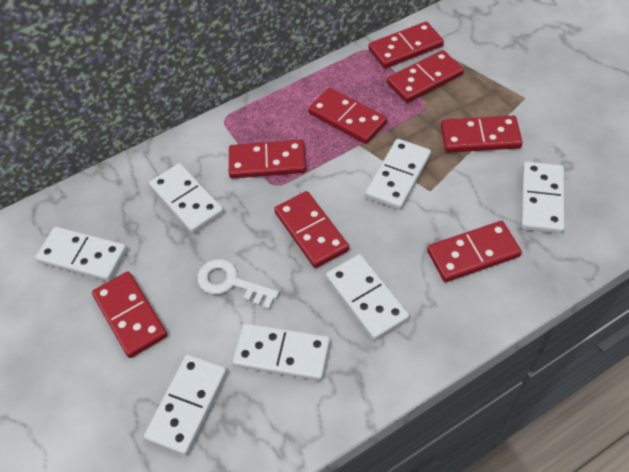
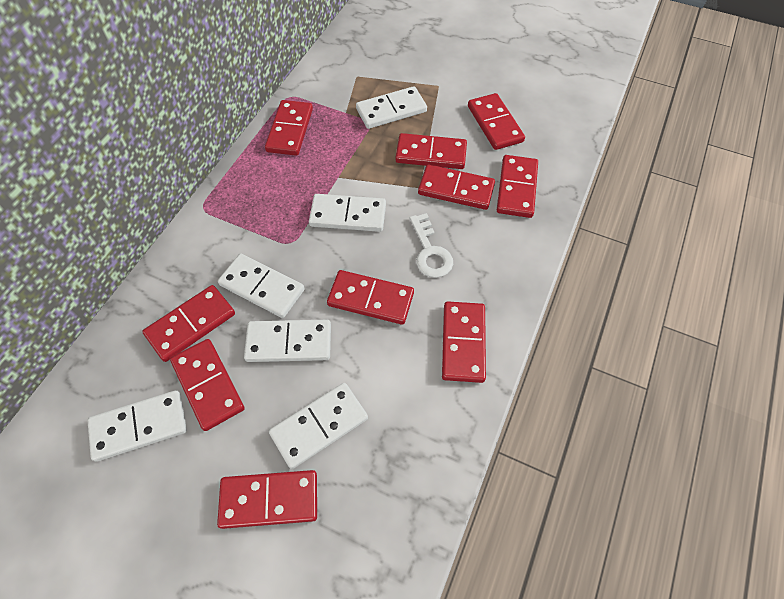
red domino: 8 -> 10
white domino: 7 -> 6

